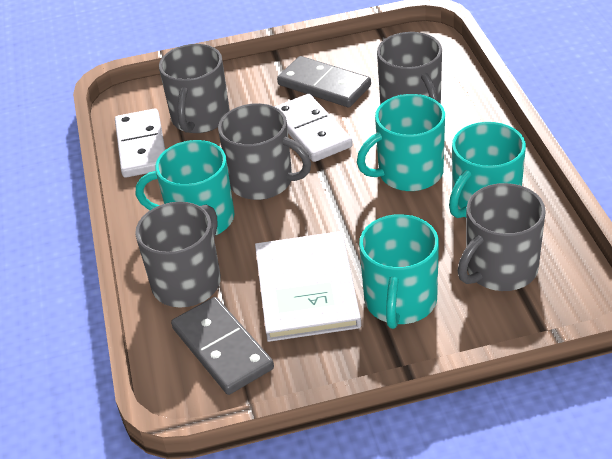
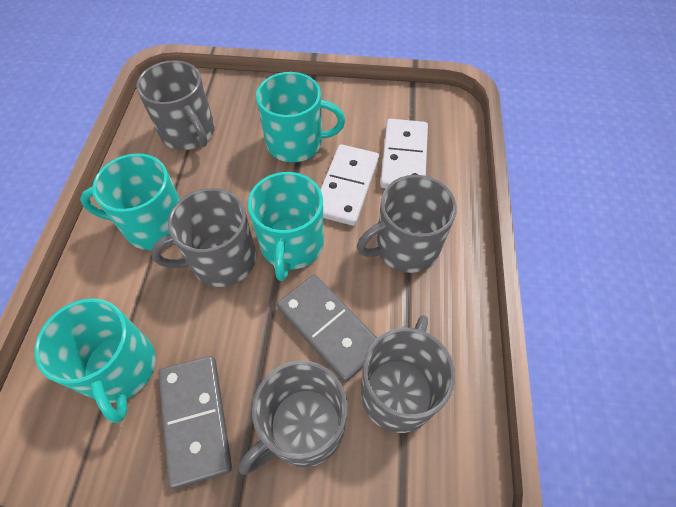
white book: 1 -> 0

